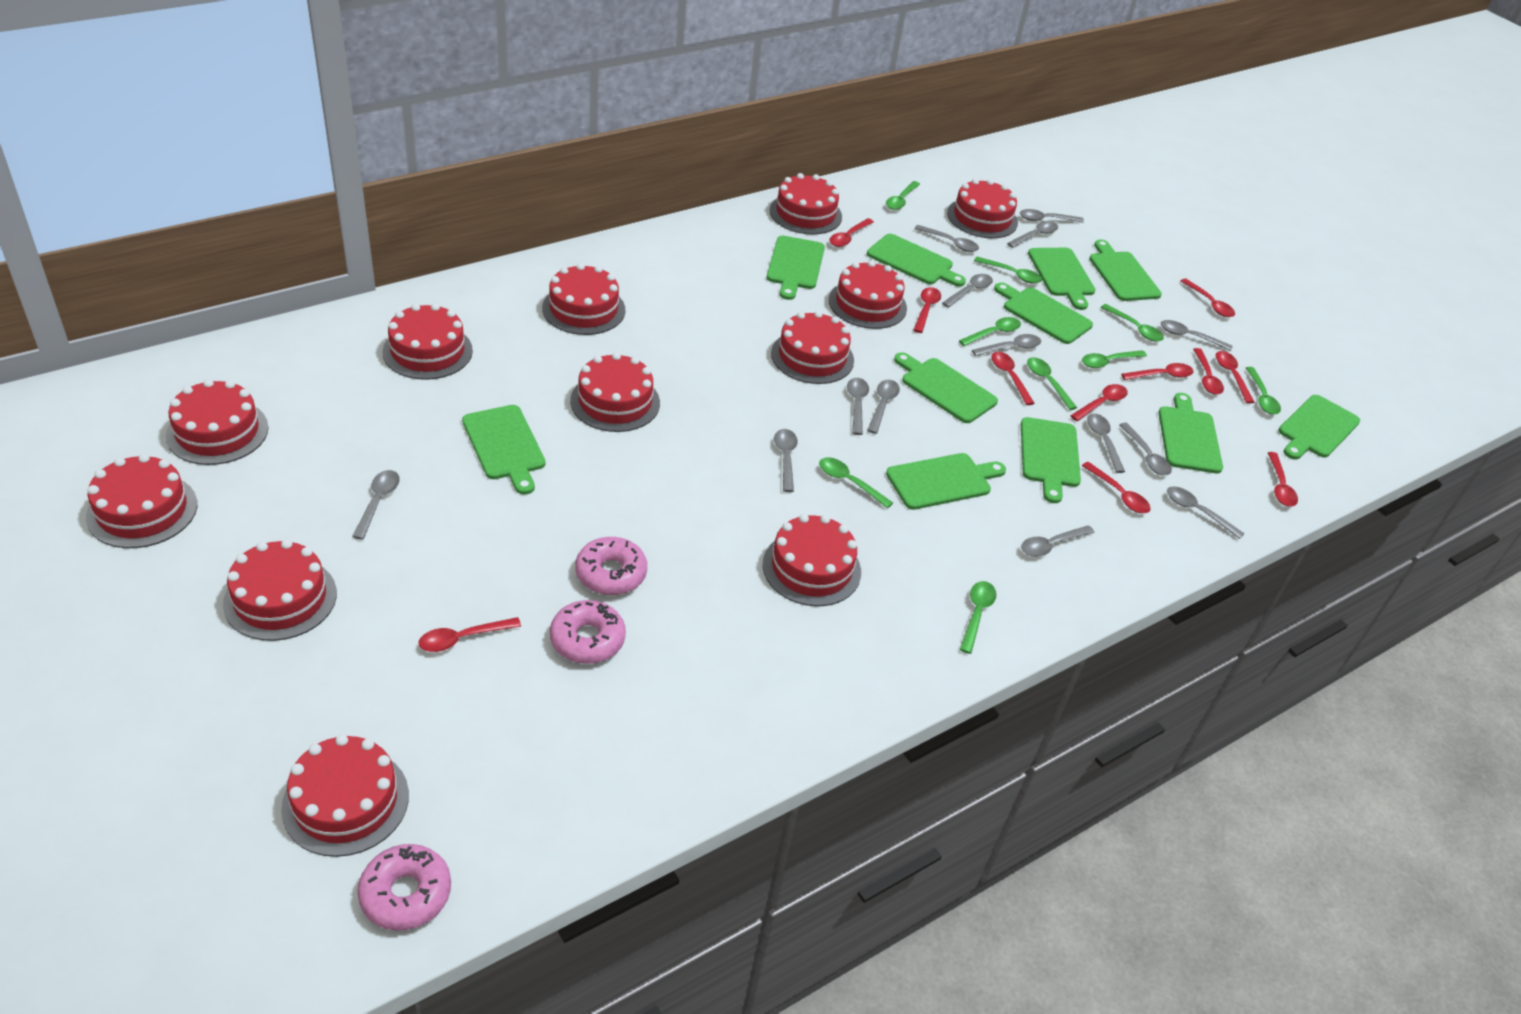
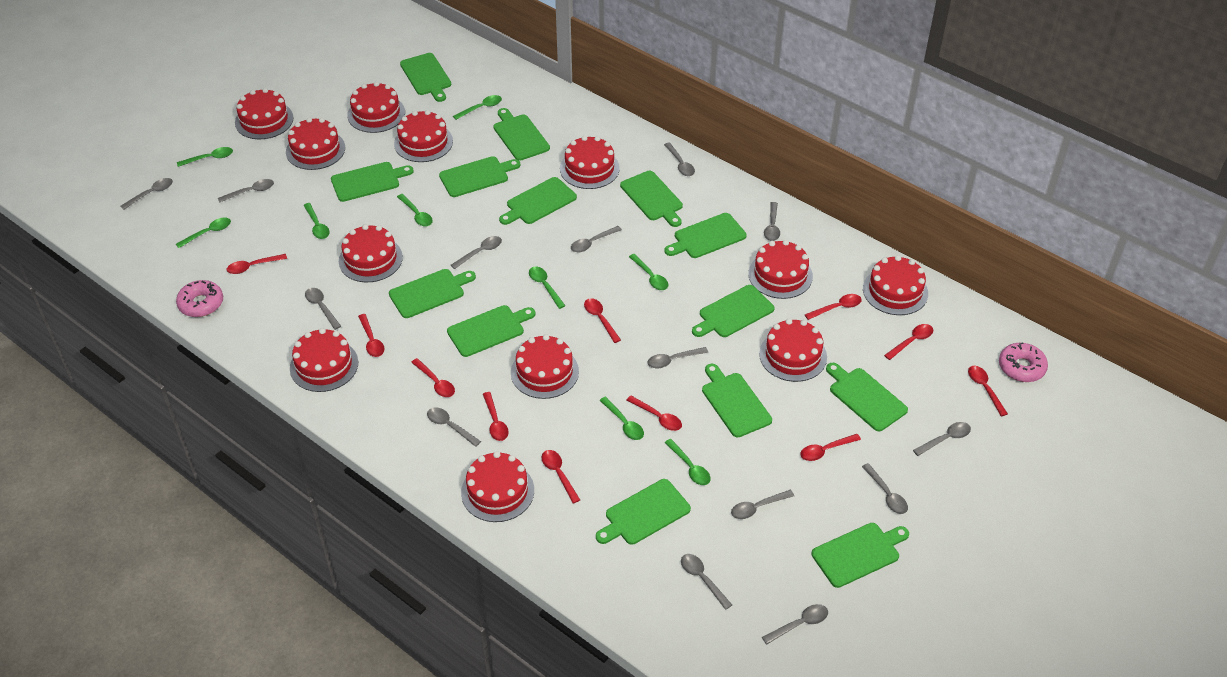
green cutting board: 11 -> 14
pink donut: 3 -> 2

